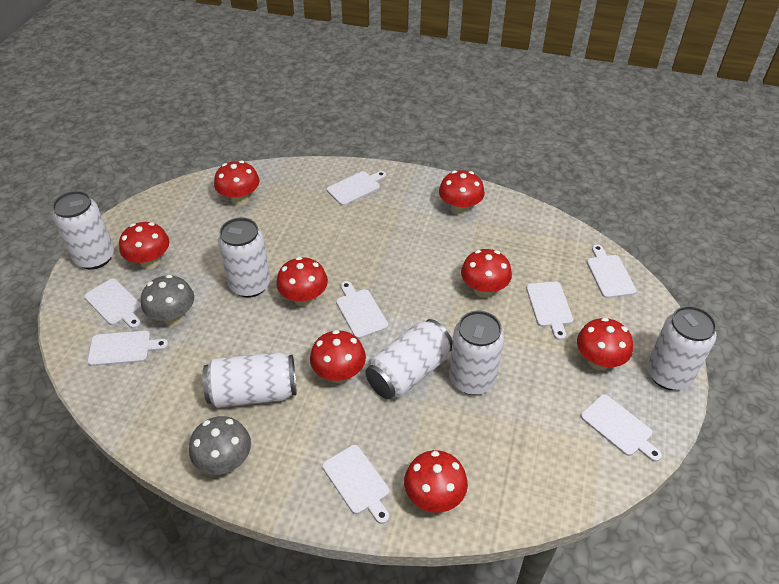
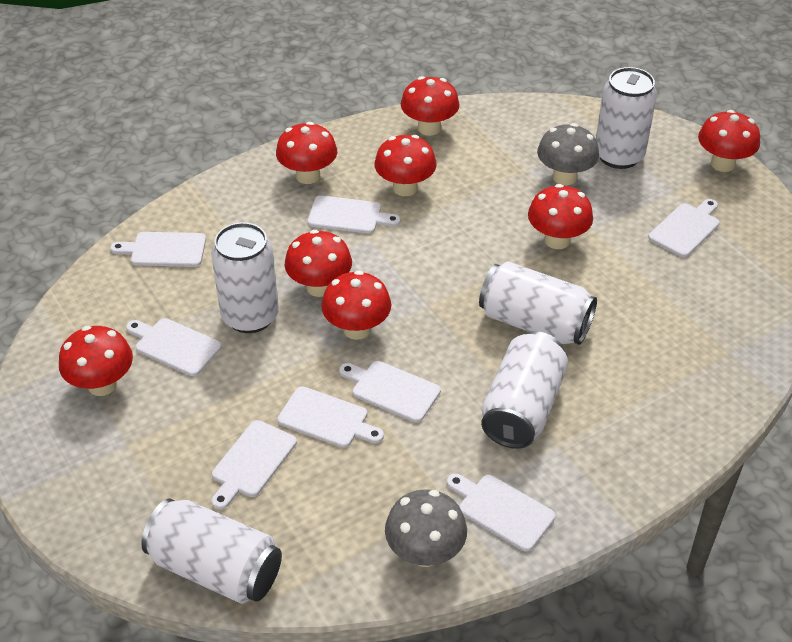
white can: 6 -> 5

